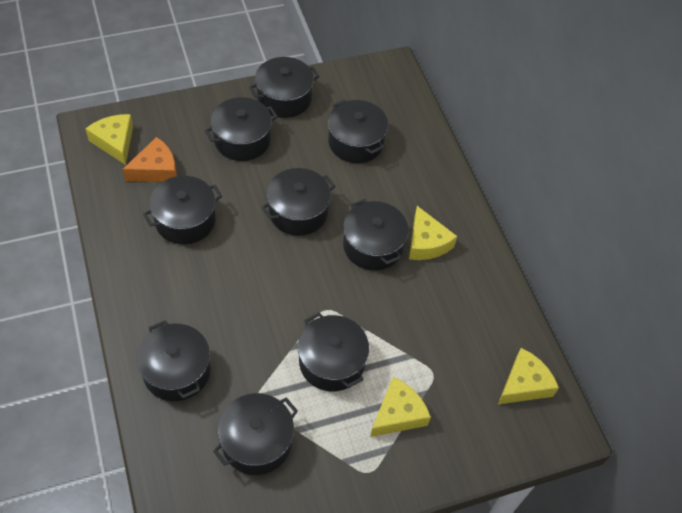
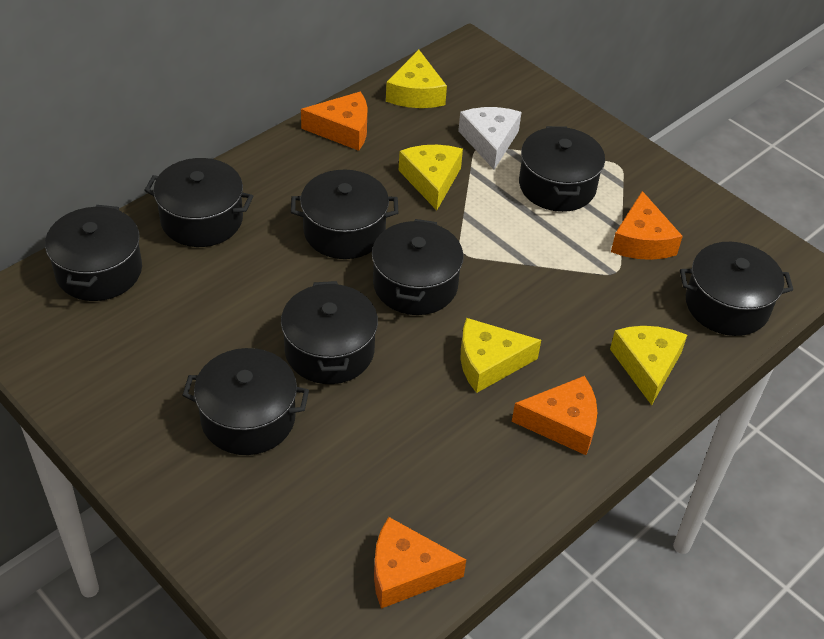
black pot: 9 -> 8
orange cheese: 1 -> 4
white cheese: 0 -> 1

